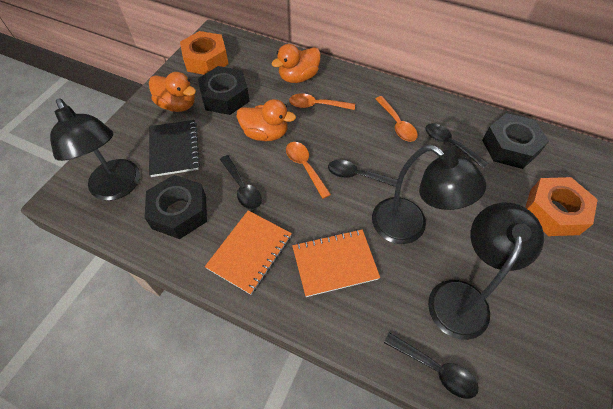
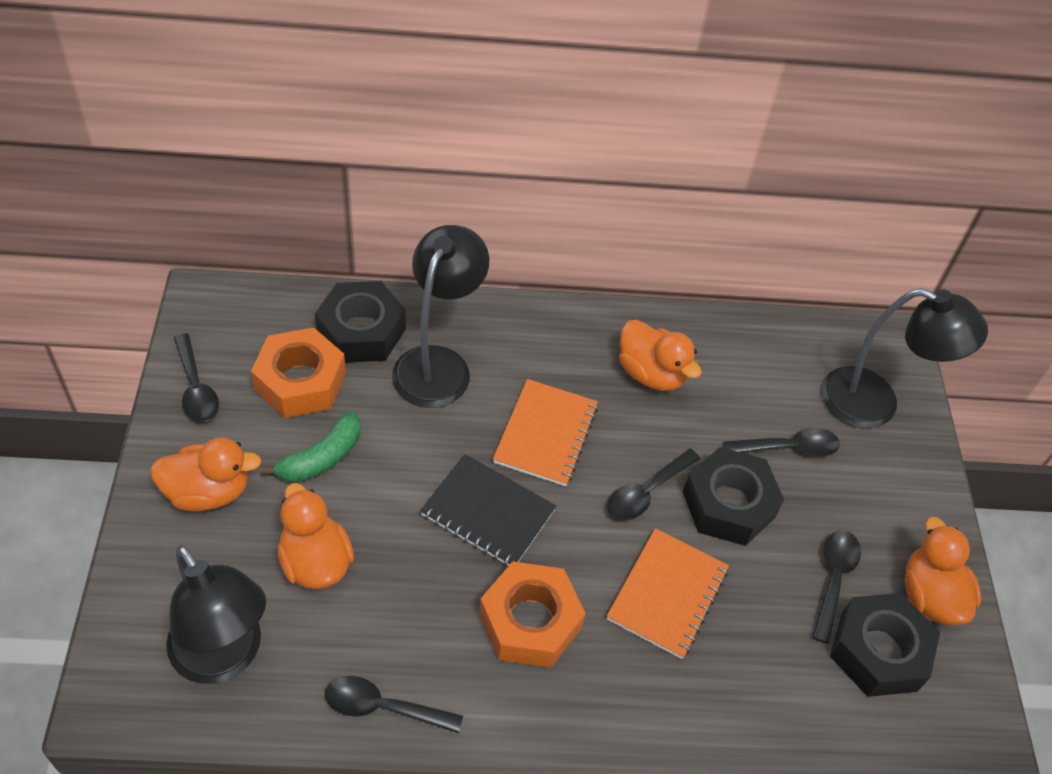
black spoon: 4 -> 5
green banana: 0 -> 1
orange duck: 3 -> 4
orange spoon: 3 -> 0

